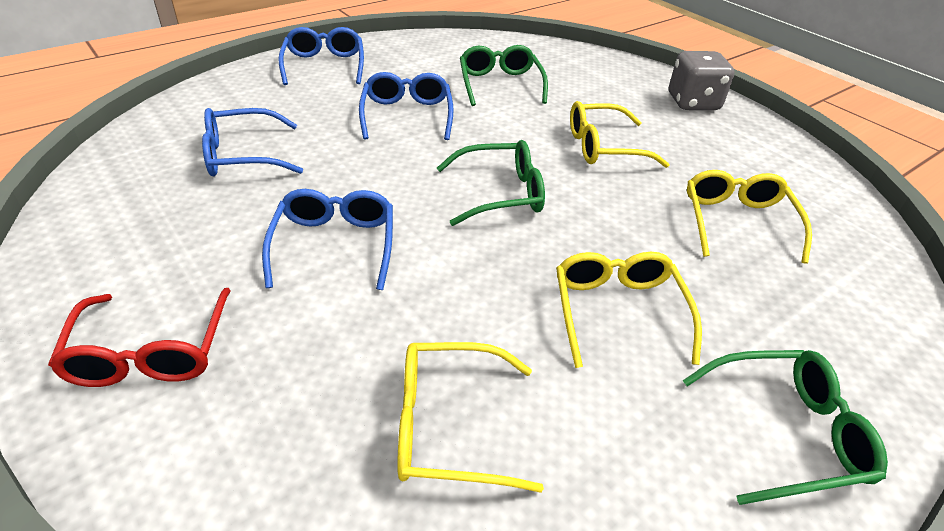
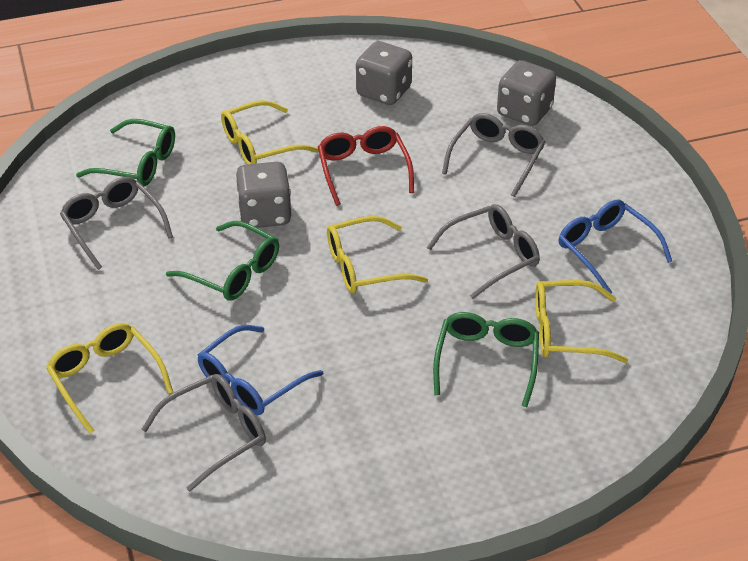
blue glasses: 4 -> 2
grey dice: 1 -> 3
grey glasses: 0 -> 4

